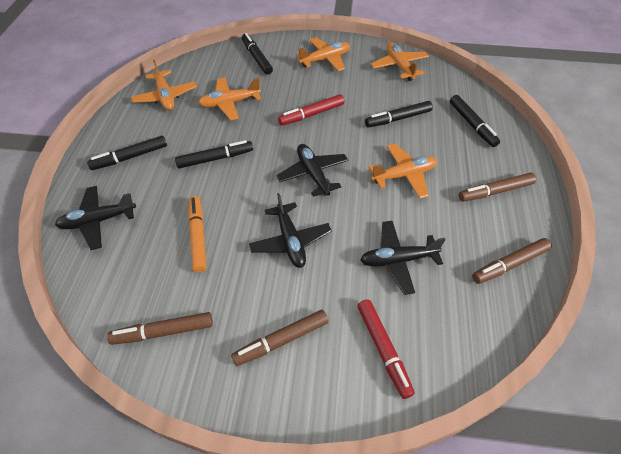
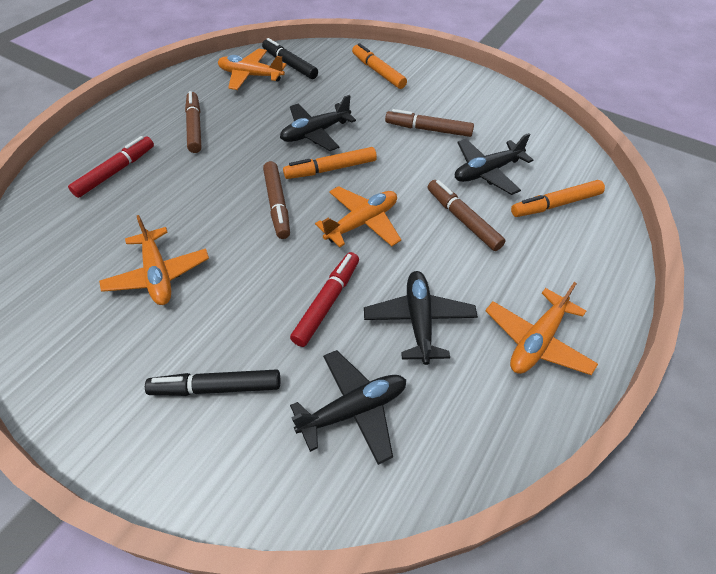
black marker: 5 -> 2
orange marker: 1 -> 3
orange plane: 5 -> 4

